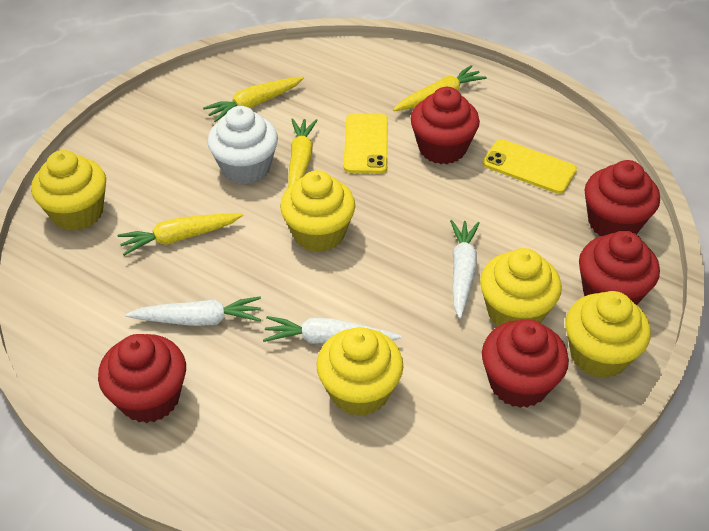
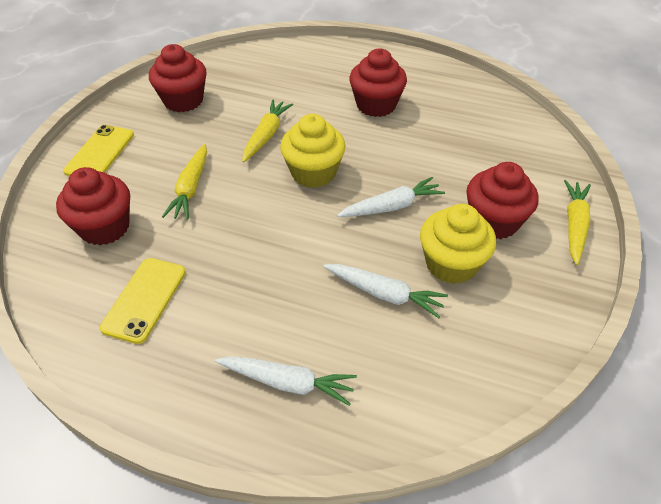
red cupcake: 5 -> 4
white cupcake: 1 -> 0
yellow carrot: 4 -> 3
yellow cupcake: 5 -> 2

